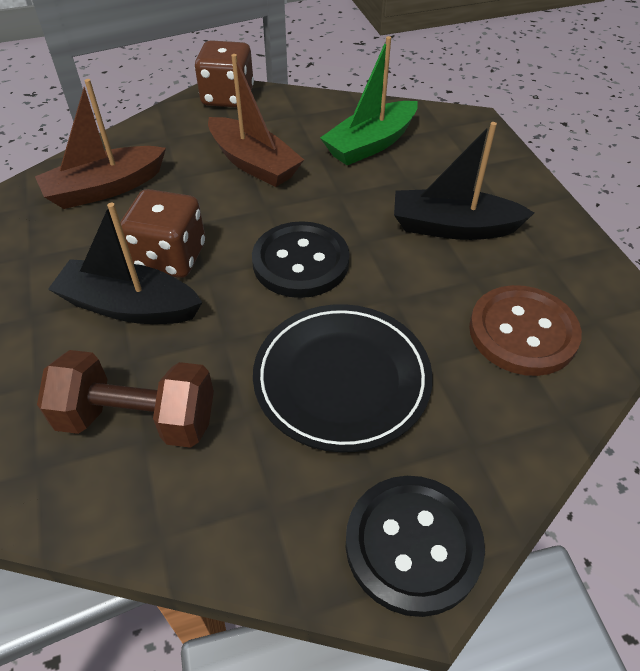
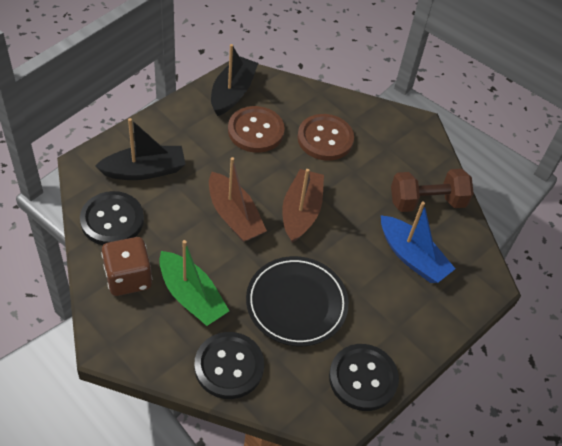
black button: 2 -> 3
blue boat: 0 -> 1
brown button: 1 -> 2
brown dice: 2 -> 1

